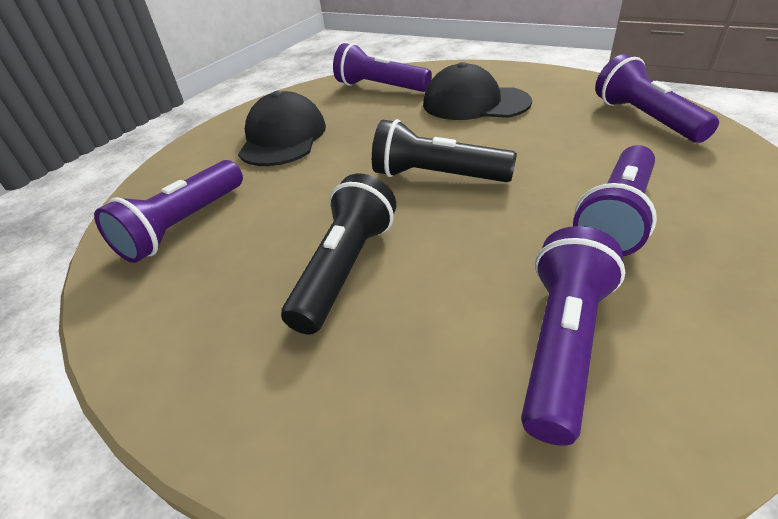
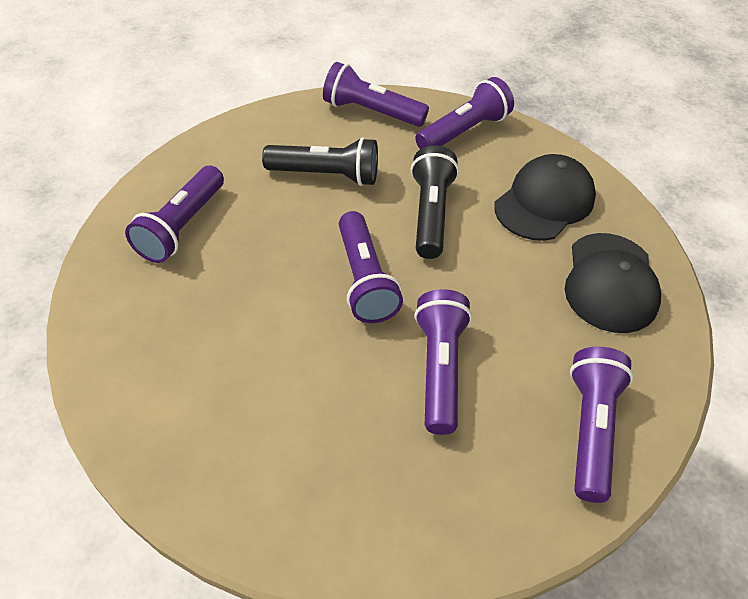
purple flashlight: 5 -> 6

